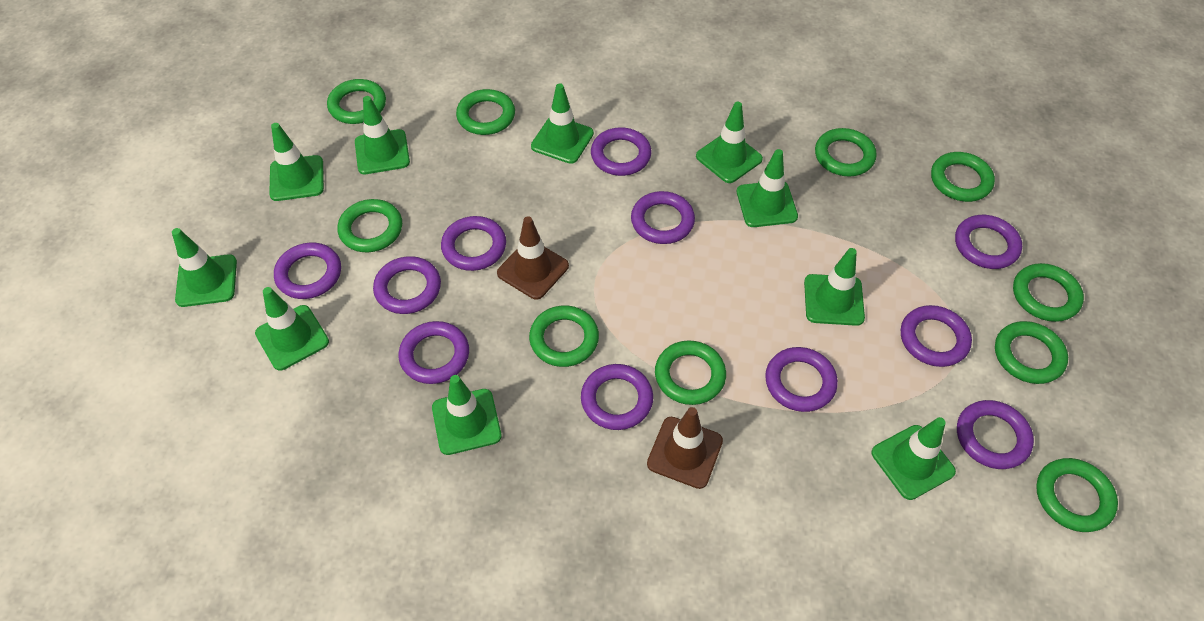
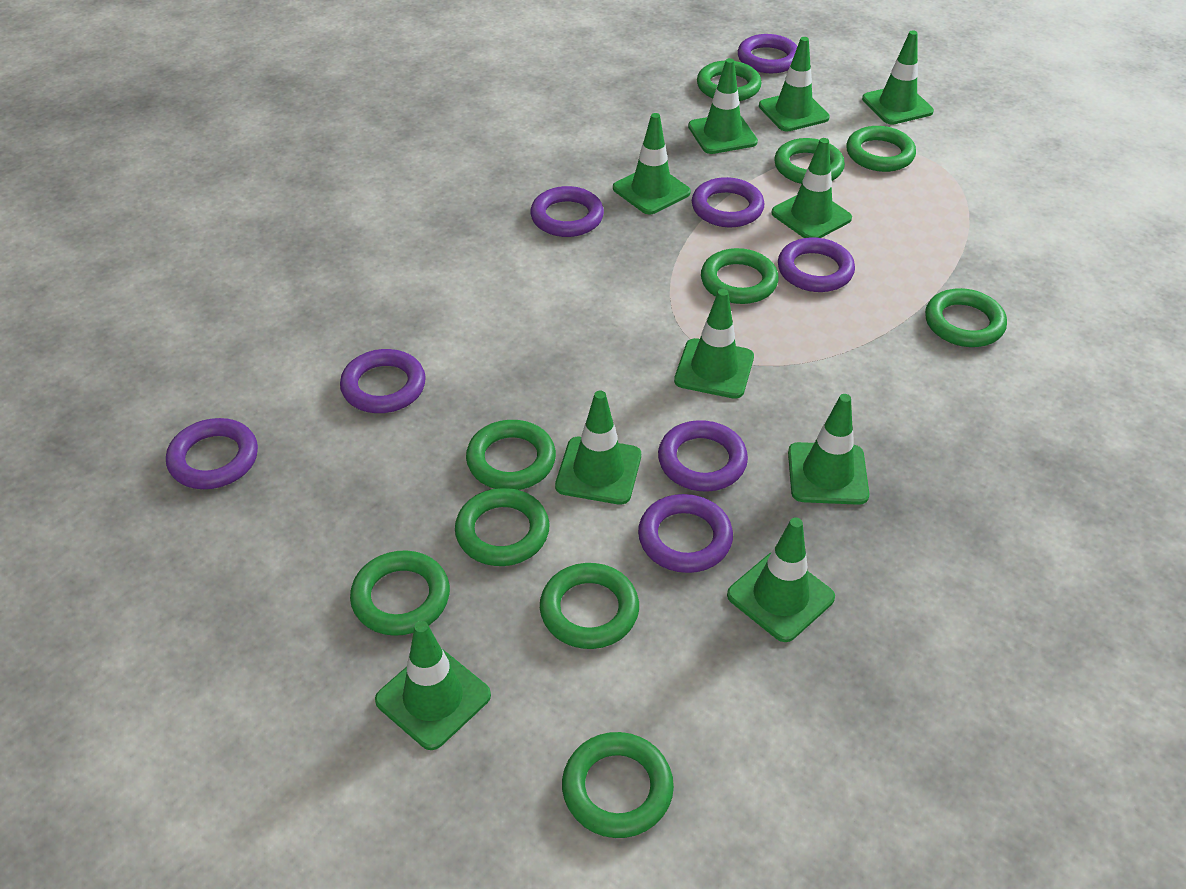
brown traffic cone: 2 -> 0
purple ring: 11 -> 8

